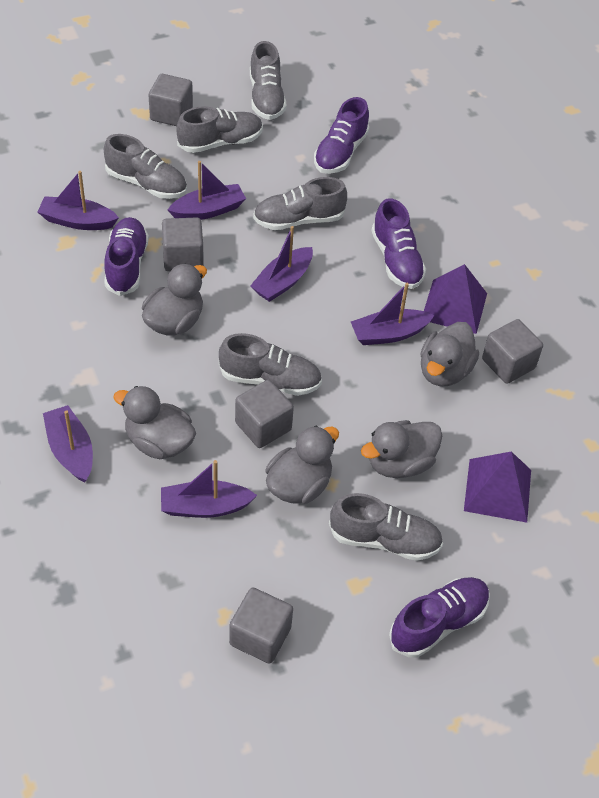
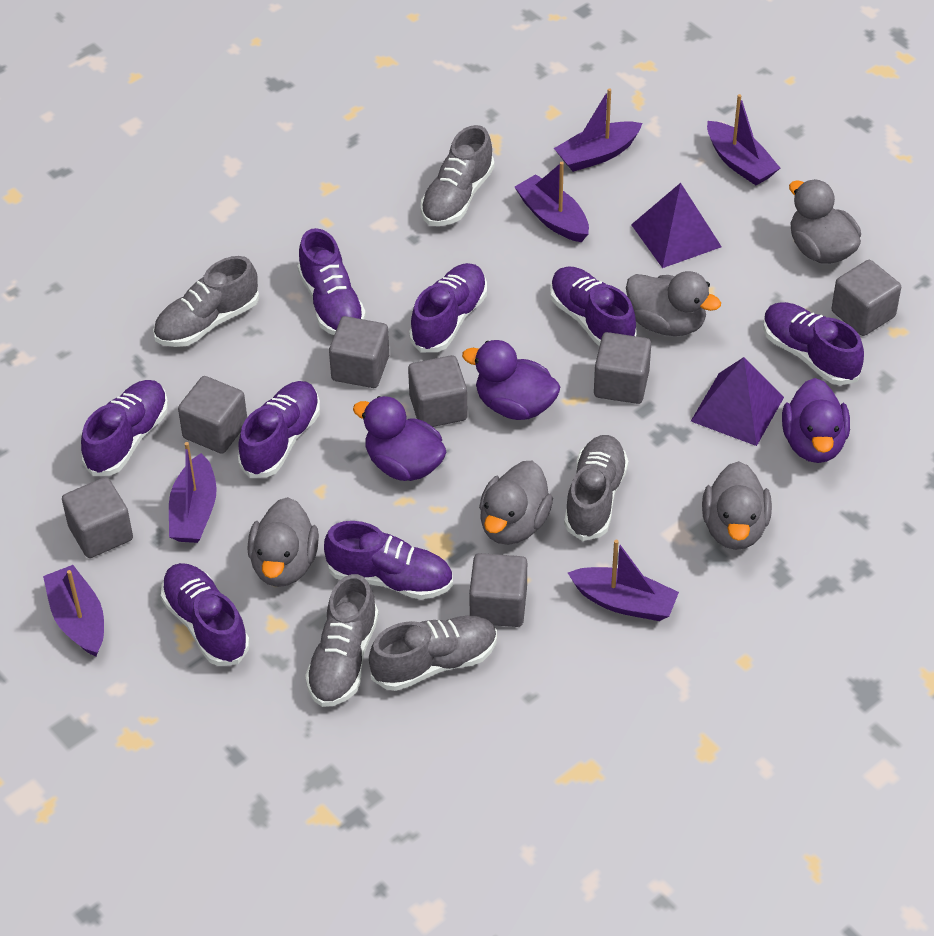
grey cube: 5 -> 7
grey shoe: 6 -> 5
purple duck: 0 -> 3
purple shoe: 4 -> 8

